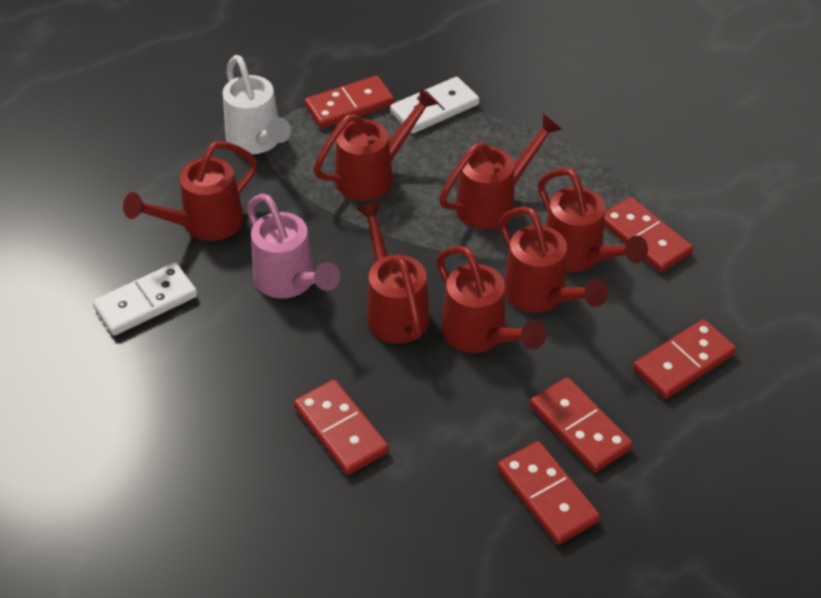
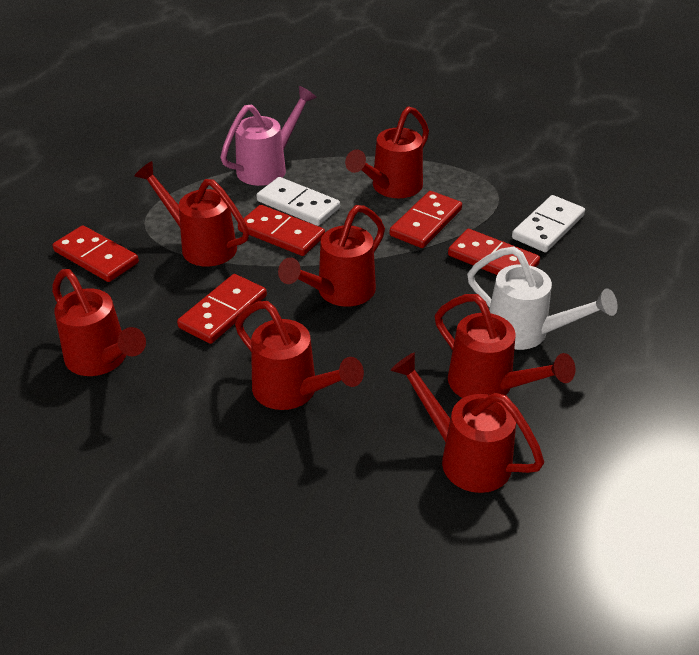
red domino: 6 -> 5

